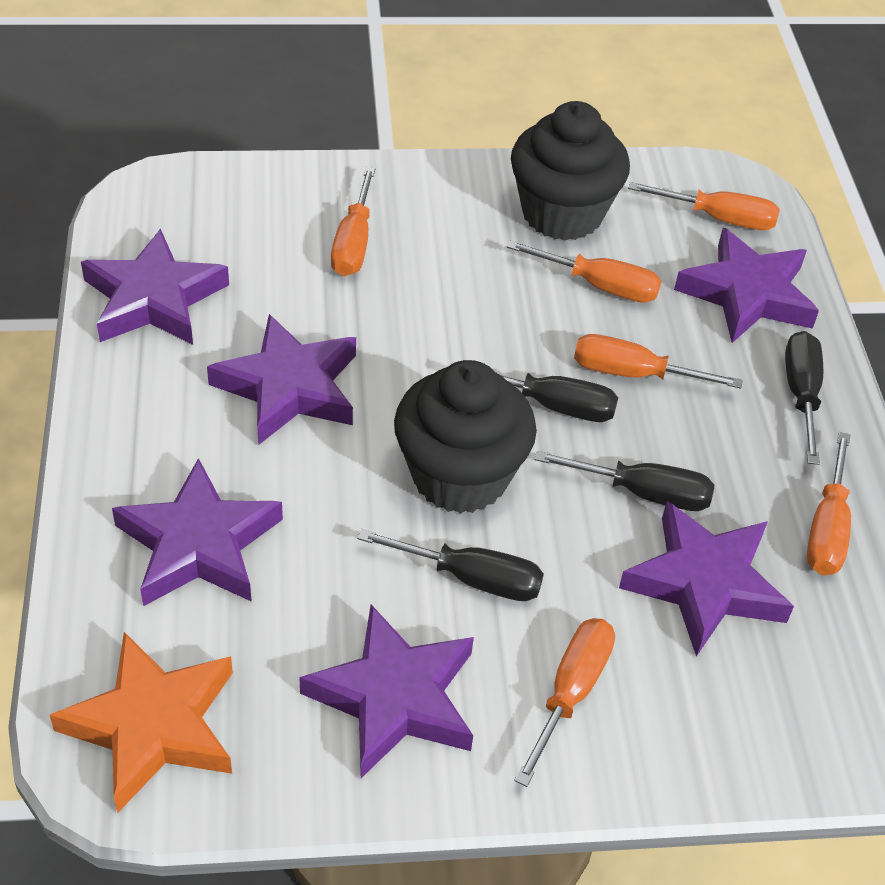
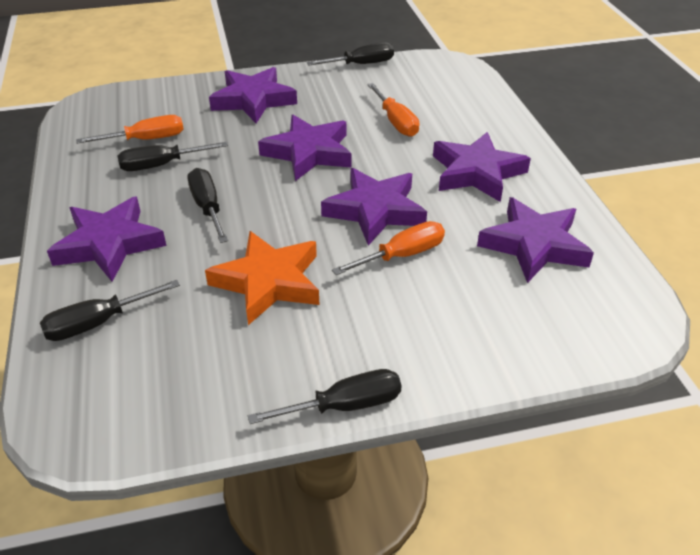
black cupcake: 2 -> 0
black screwdriver: 4 -> 5
orange screwdriver: 6 -> 3

